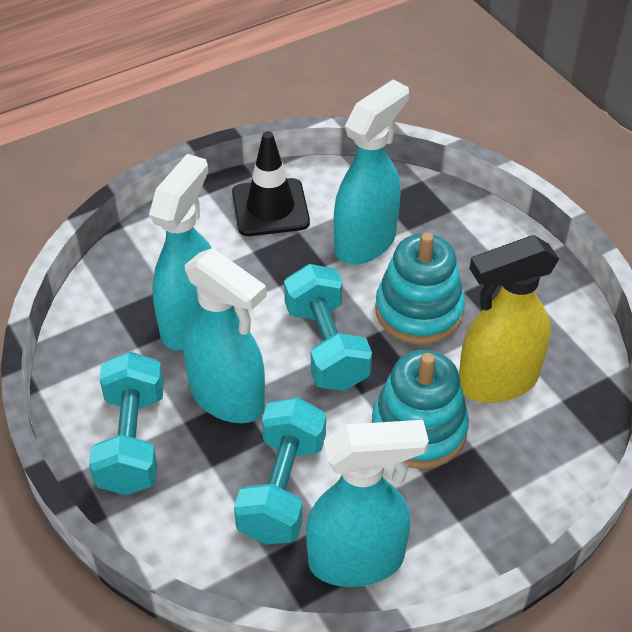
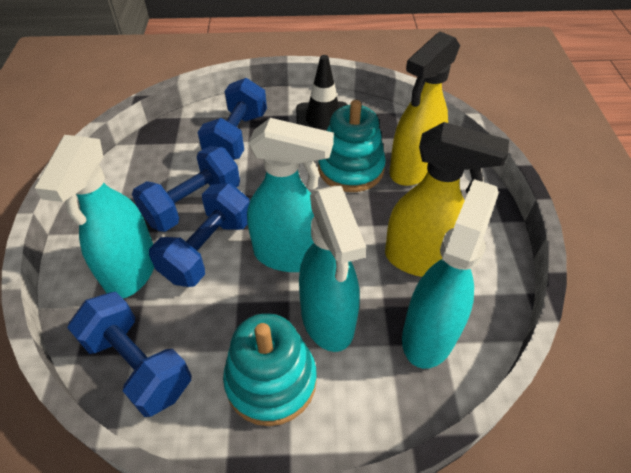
blue dumbbell: 0 -> 4
turquoise dumbbell: 3 -> 0
yellow spray bottle: 1 -> 2

